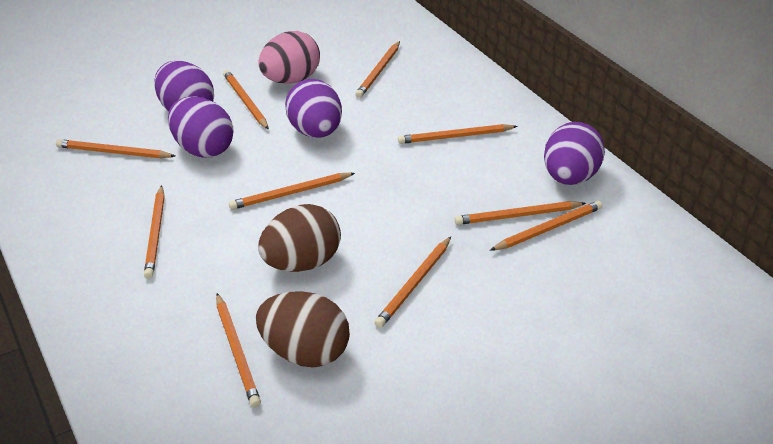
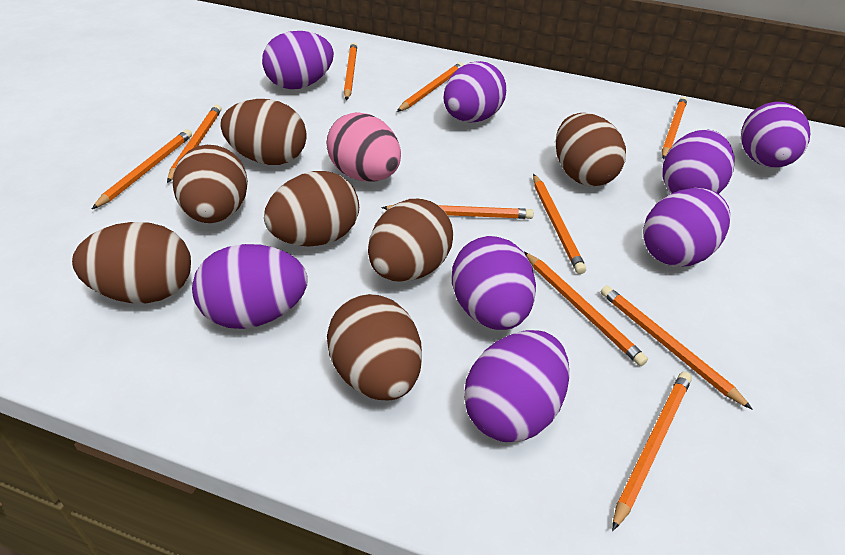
brown egg: 2 -> 7
purple egg: 4 -> 8

